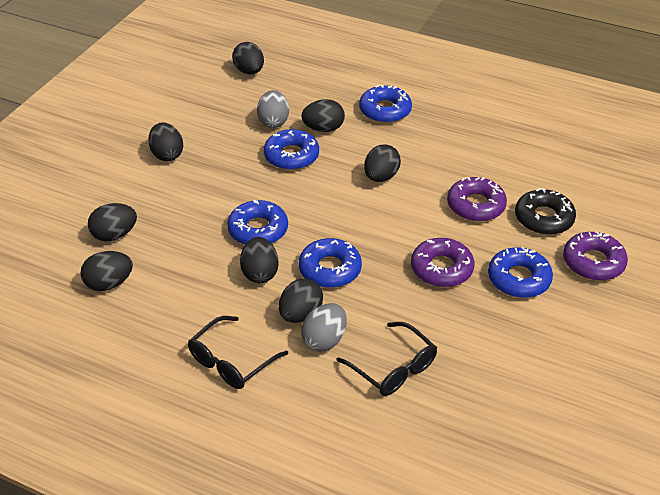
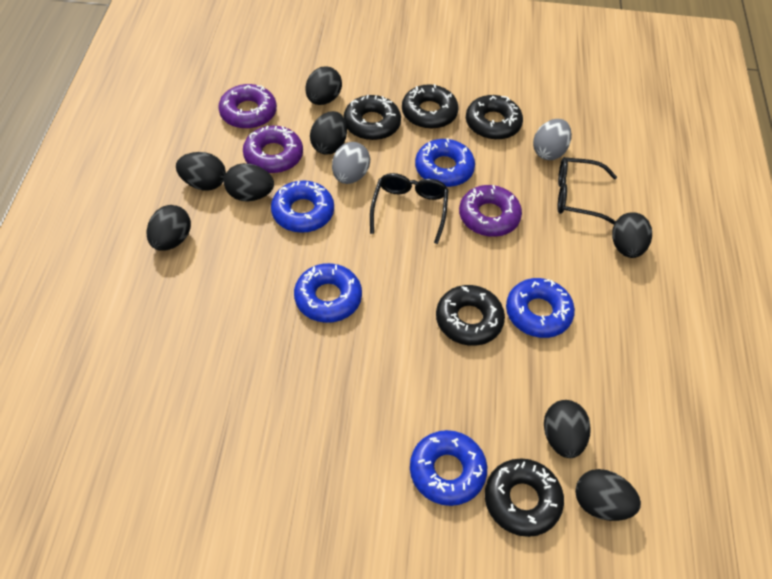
black donut: 1 -> 5

